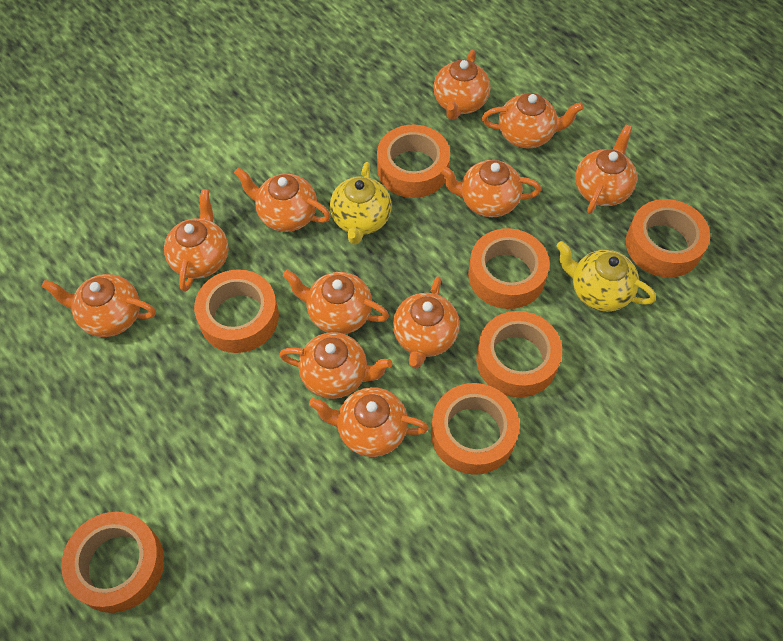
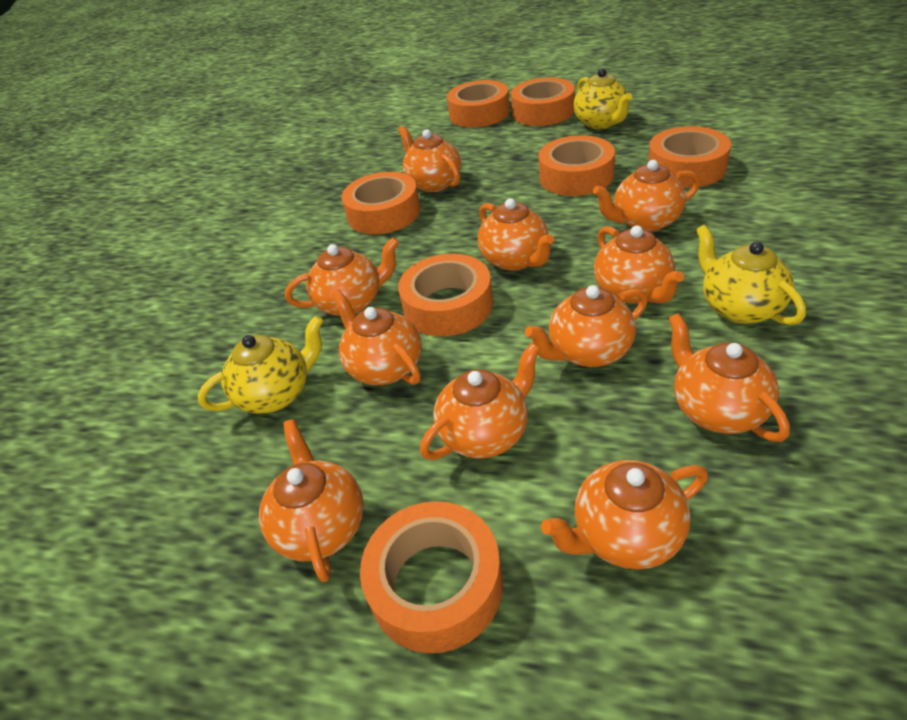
yellow teapot: 2 -> 3

